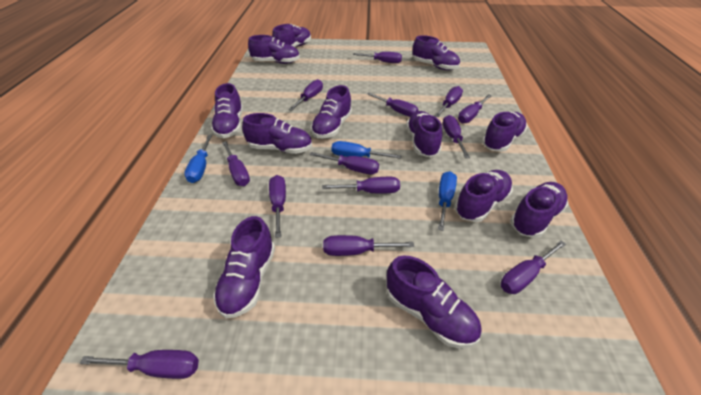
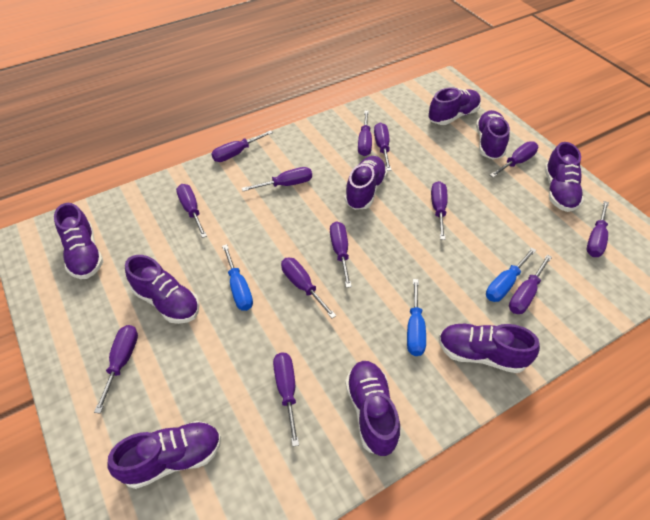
purple shoe: 12 -> 9

